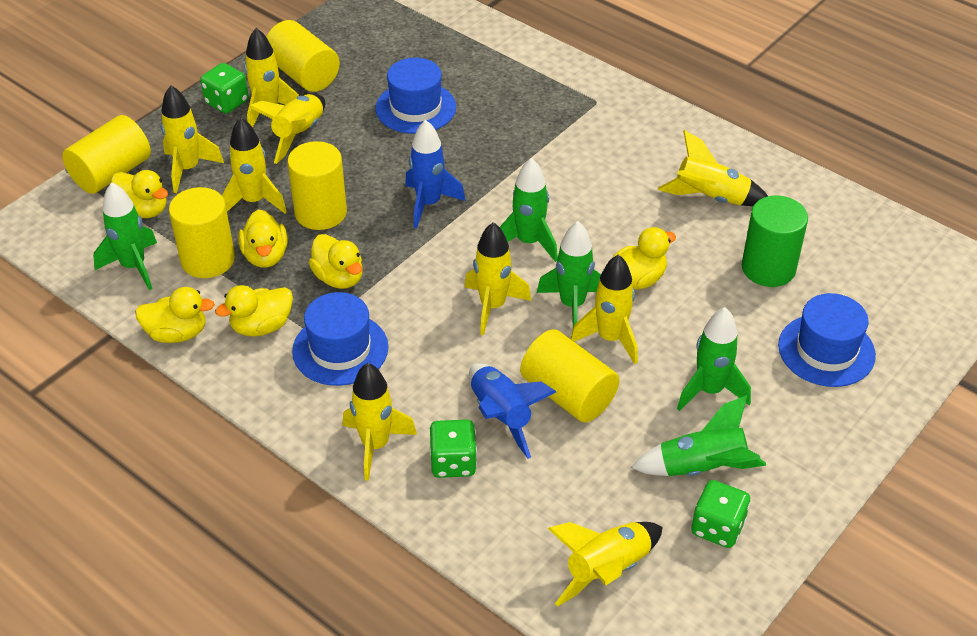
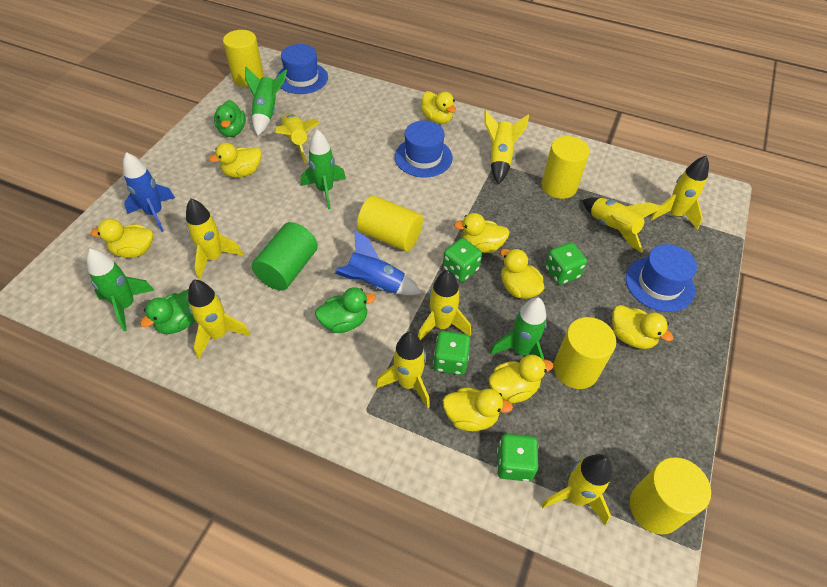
green dice: 3 -> 4
green duck: 0 -> 3
green rocket: 5 -> 4
yellow duck: 6 -> 8

